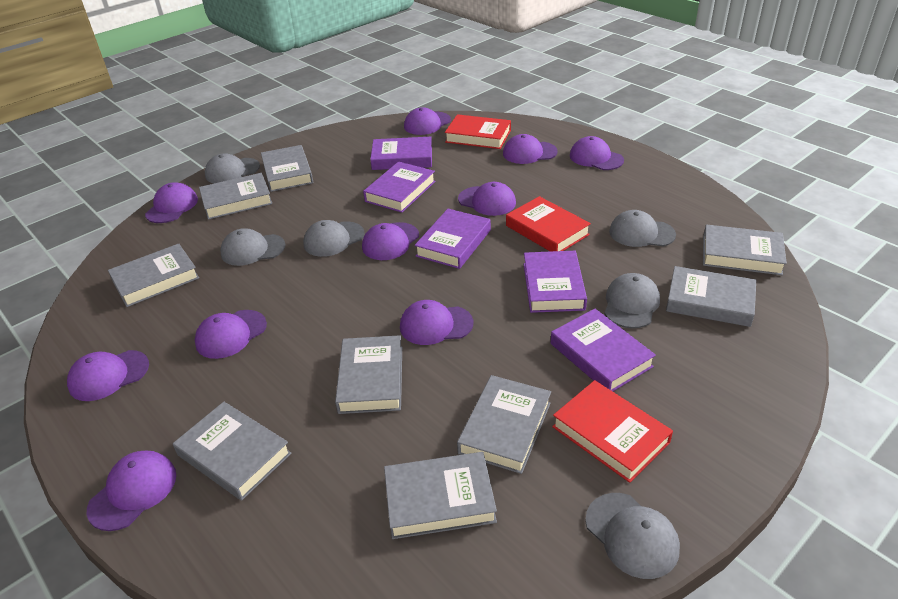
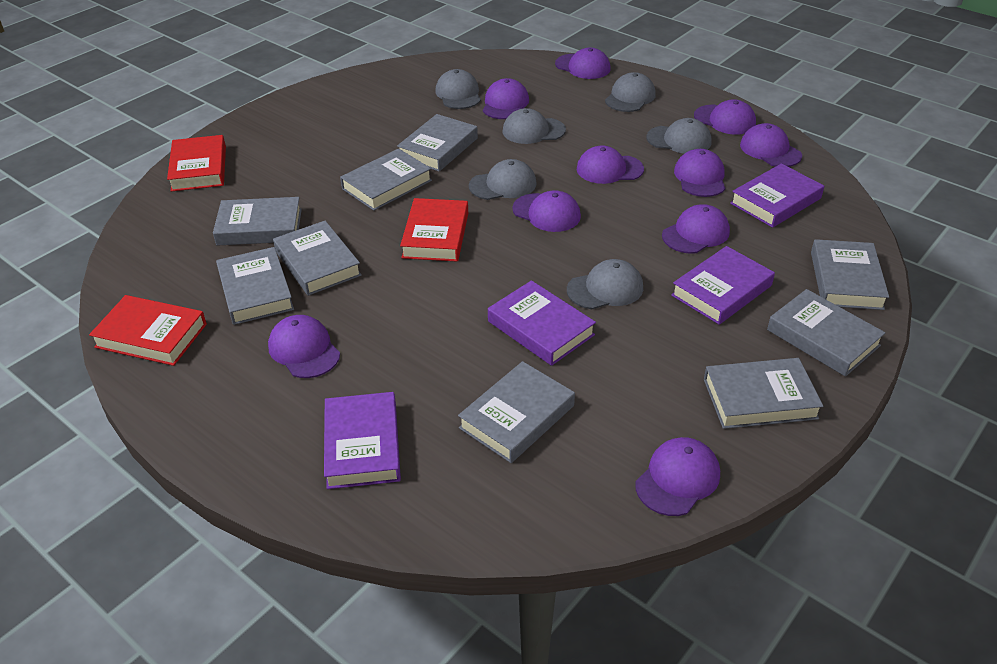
purple book: 5 -> 4

